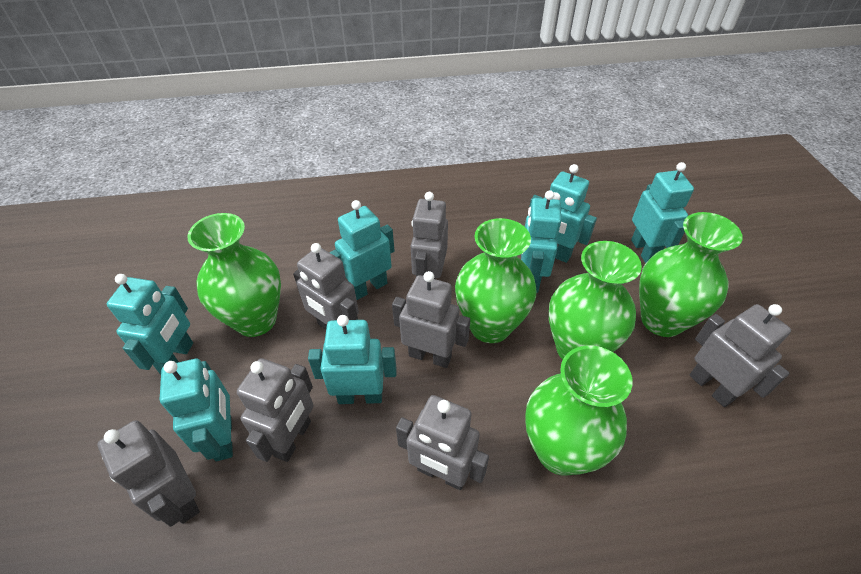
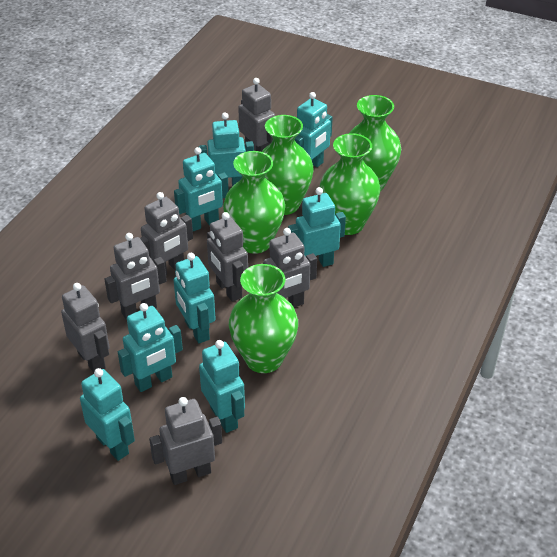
turquoise robot: 7 -> 8

